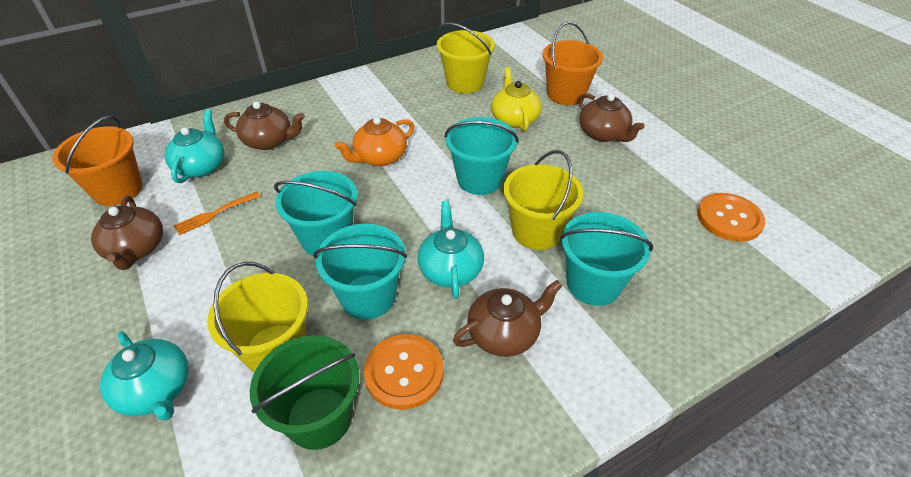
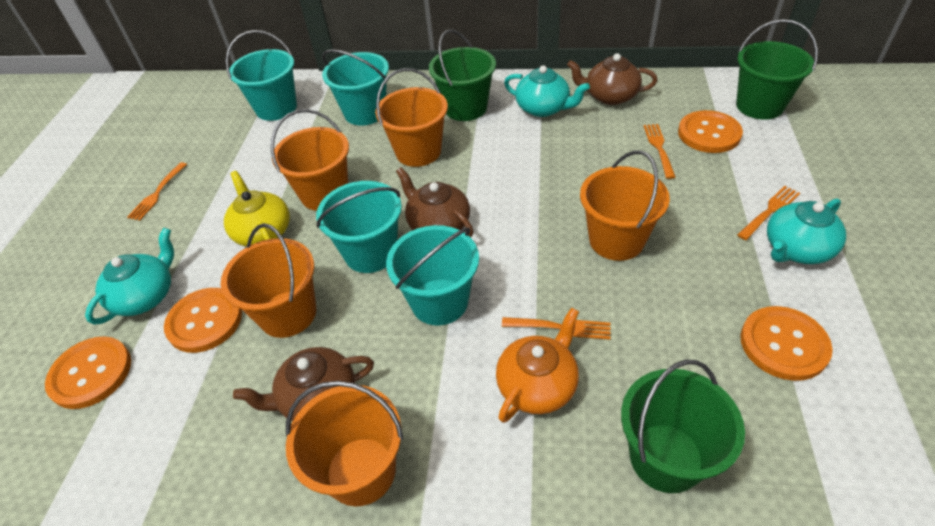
brown teapot: 4 -> 3
green bucket: 1 -> 3
orange bucket: 2 -> 5
orange button: 2 -> 4
orange fork: 1 -> 4
yellow bucket: 3 -> 0

